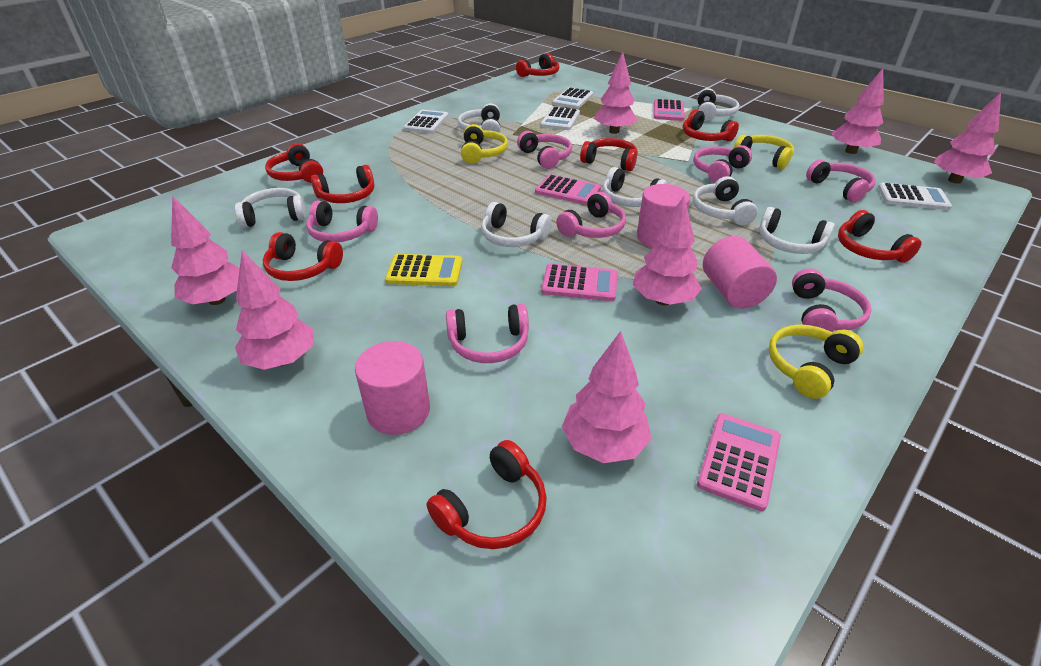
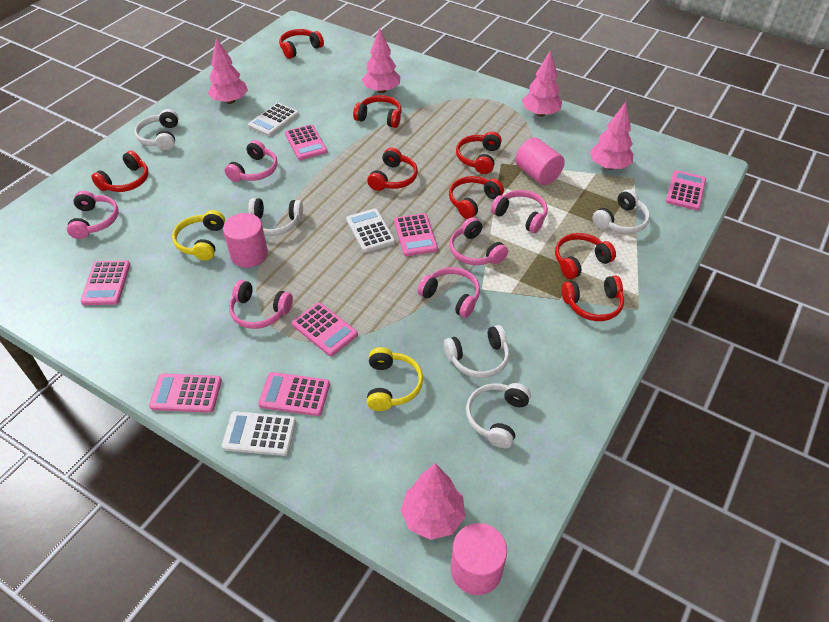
pink calculator: 4 -> 7
pink headphones: 7 -> 6
pink tree: 7 -> 5
white calculator: 4 -> 3
white headphones: 7 -> 5
yellow calculator: 1 -> 0
yellow headphones: 3 -> 2

